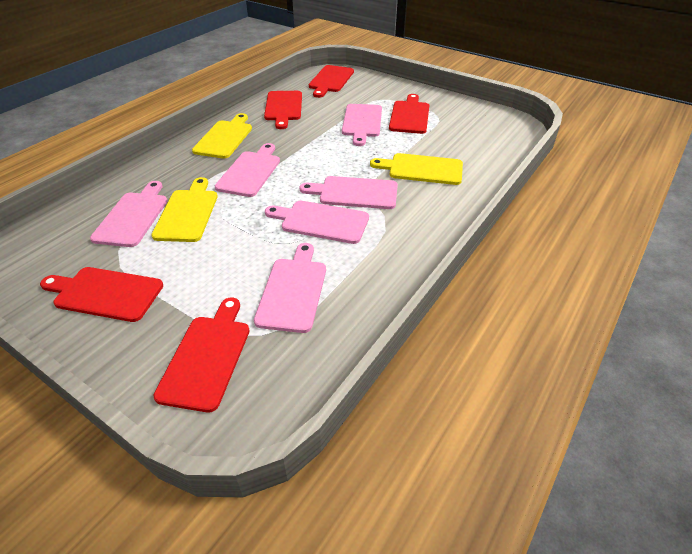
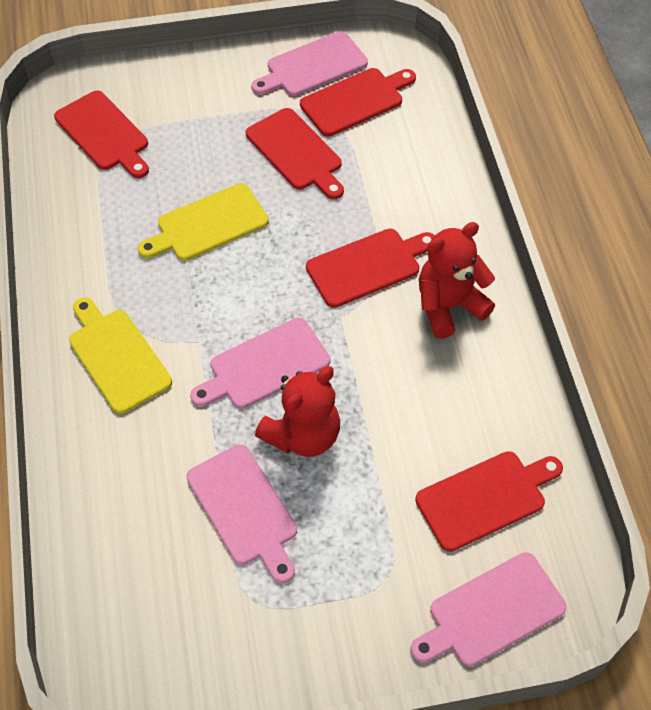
pink cutting board: 6 -> 4
red teddy bear: 0 -> 2
yellow cutting board: 3 -> 2

